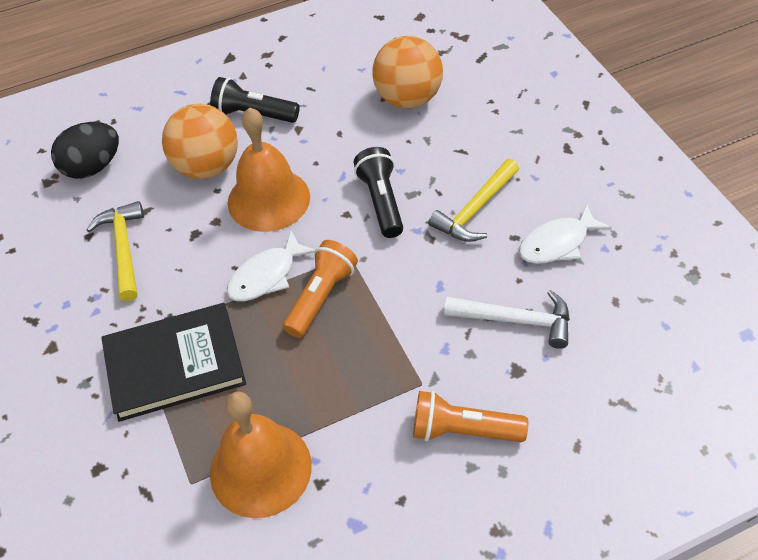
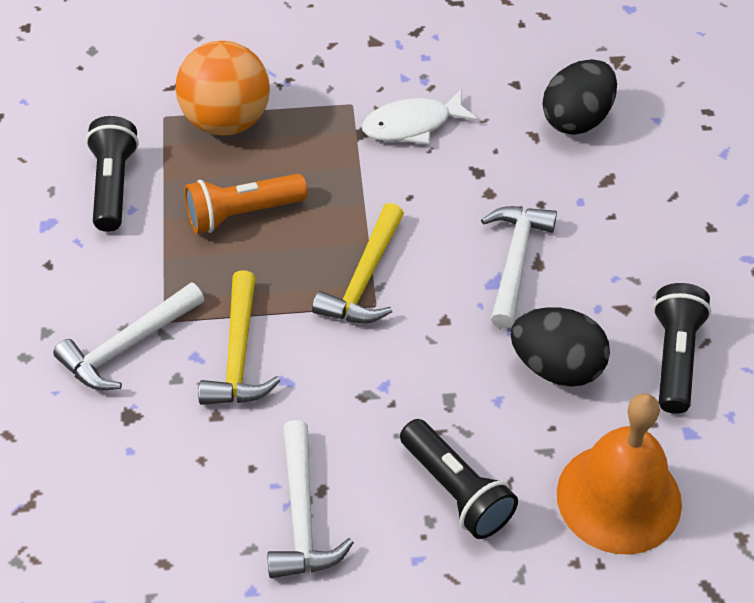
black book: 1 -> 0
black egg: 1 -> 2
black flashlight: 2 -> 3
orange ball: 2 -> 1
orange bell: 2 -> 1
orange flashlight: 2 -> 1
white fish: 2 -> 1
white hammer: 1 -> 3

